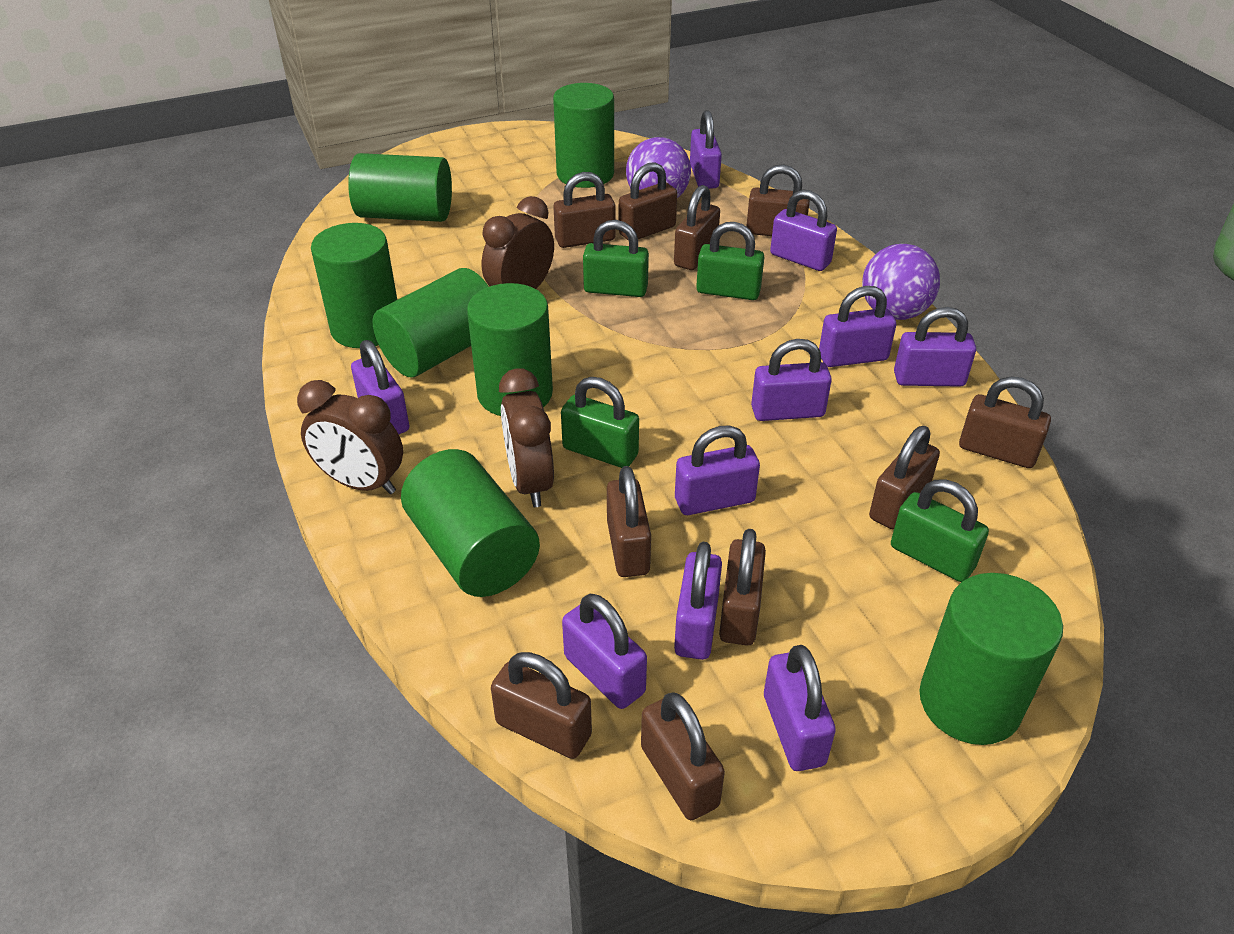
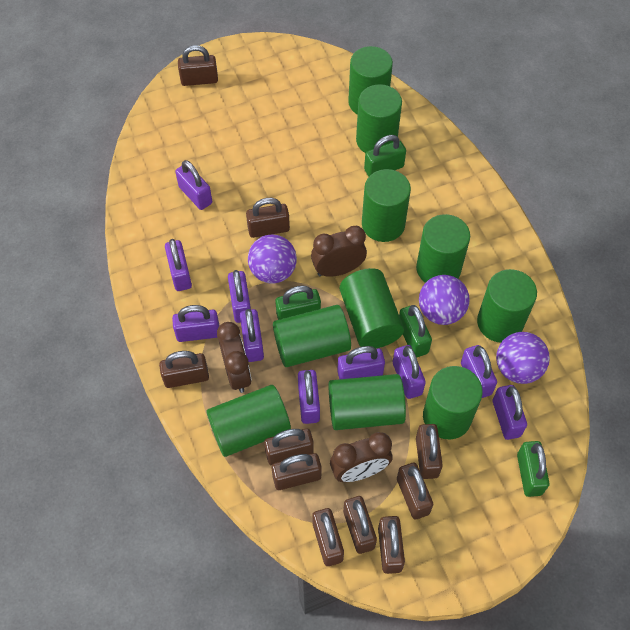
green cylinder: 7 -> 10
purple ball: 2 -> 3

